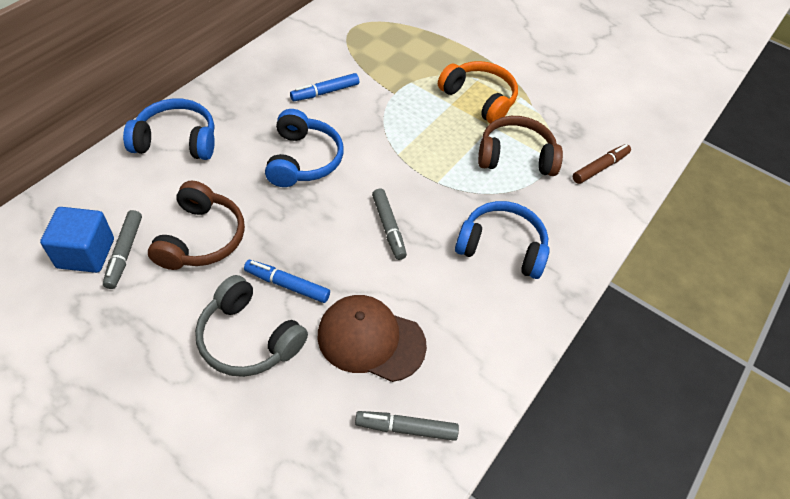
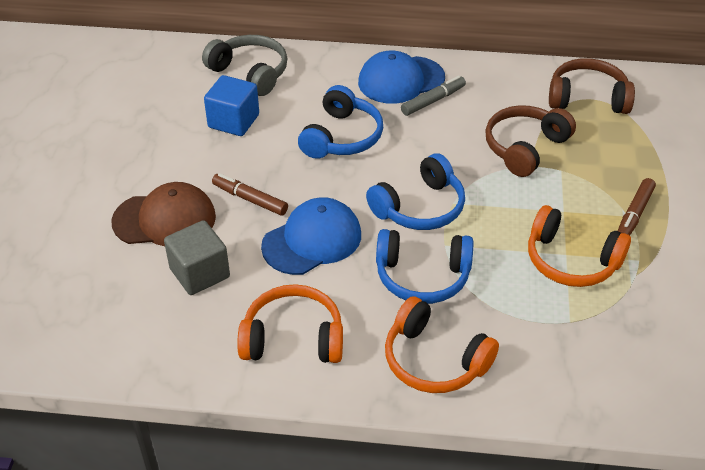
blue cap: 0 -> 2
blue marker: 2 -> 0
brown marker: 1 -> 2
grey cube: 0 -> 1
grey marker: 3 -> 1
orange headphones: 1 -> 3

